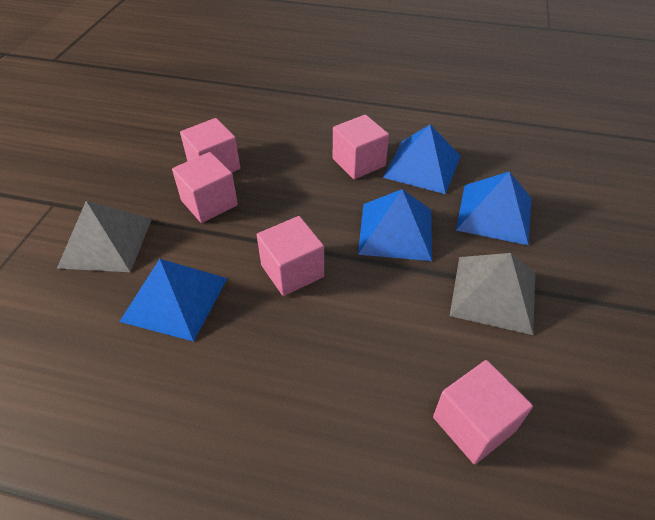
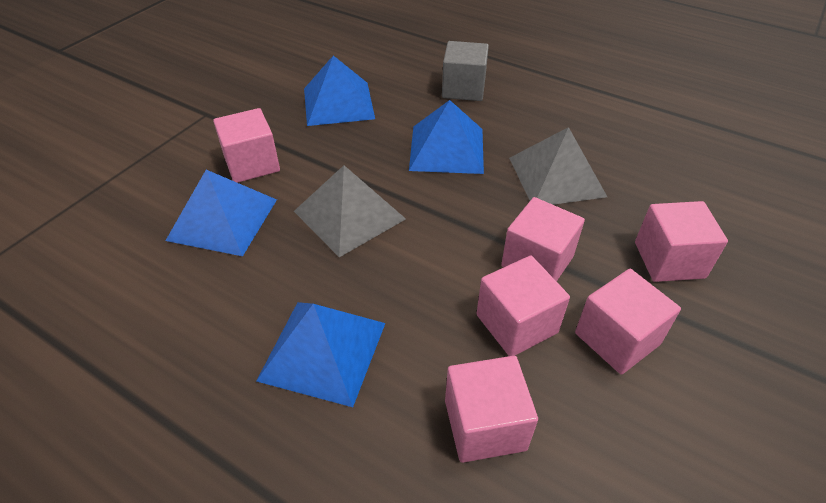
grey cube: 0 -> 1
pink cube: 5 -> 6

